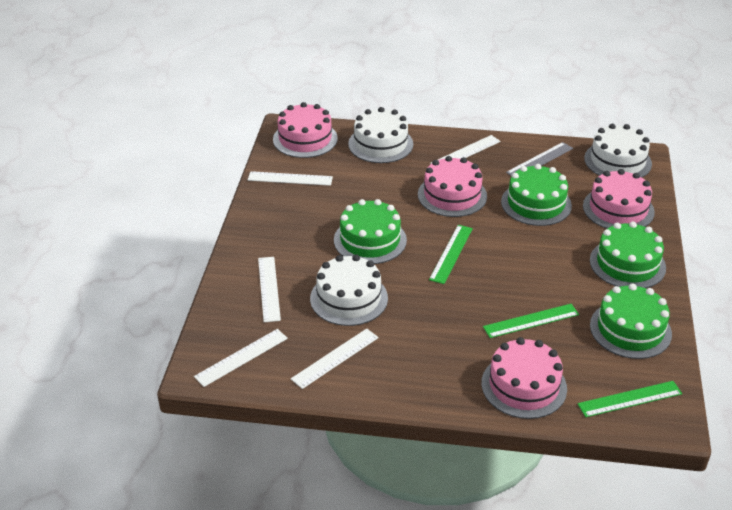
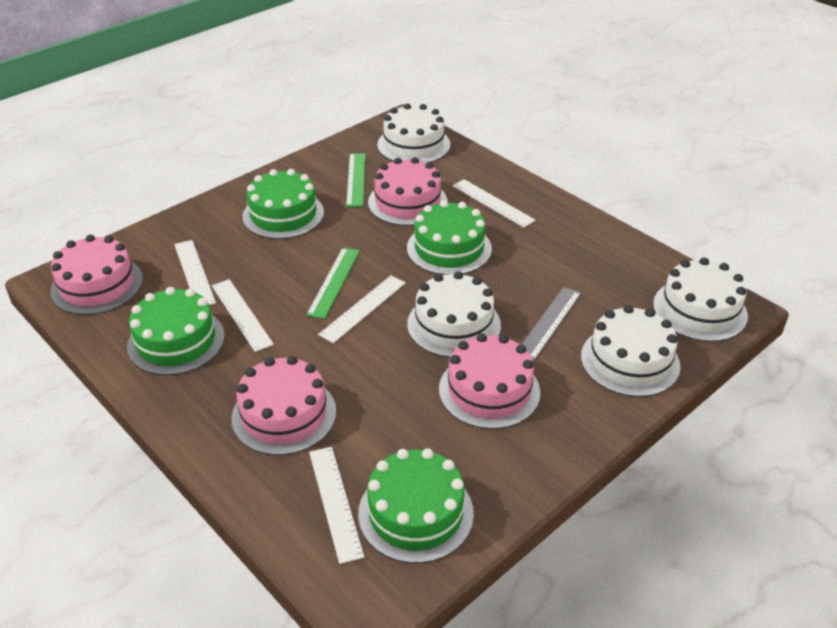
green ruler: 3 -> 2
white cake: 3 -> 4

